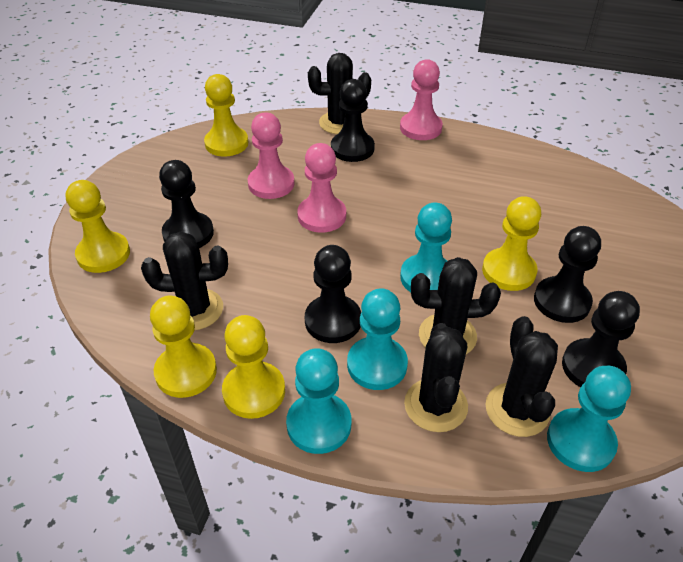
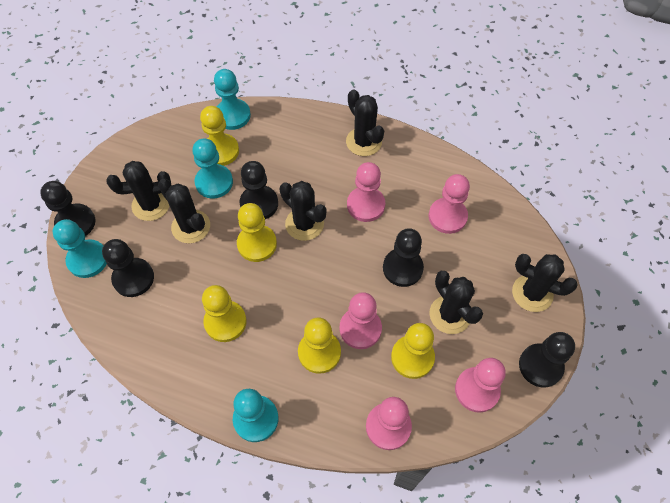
black cactus: 5 -> 6
pink pawn: 3 -> 5

